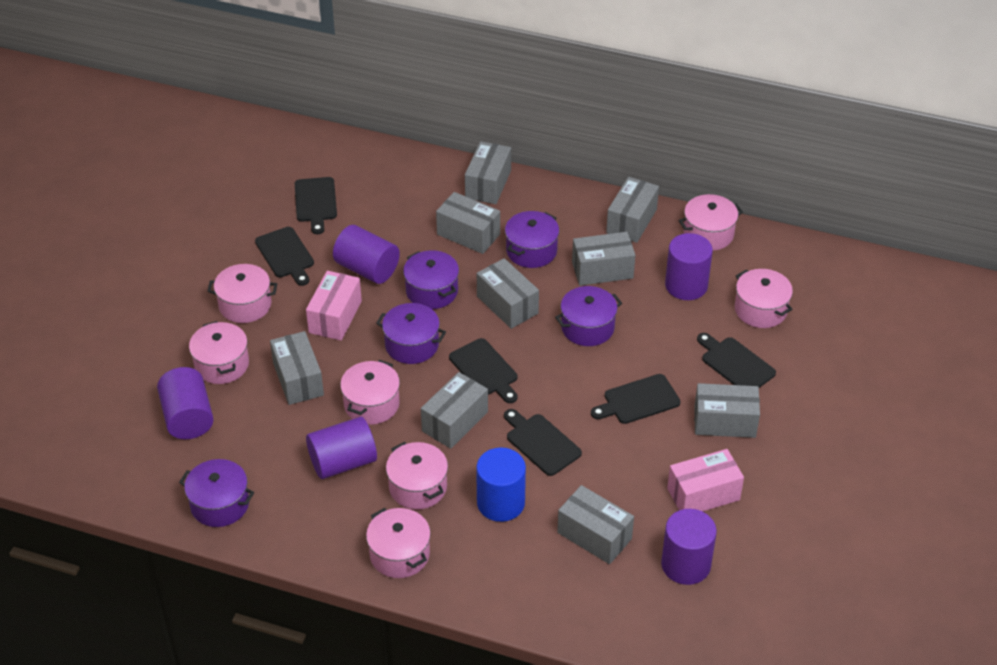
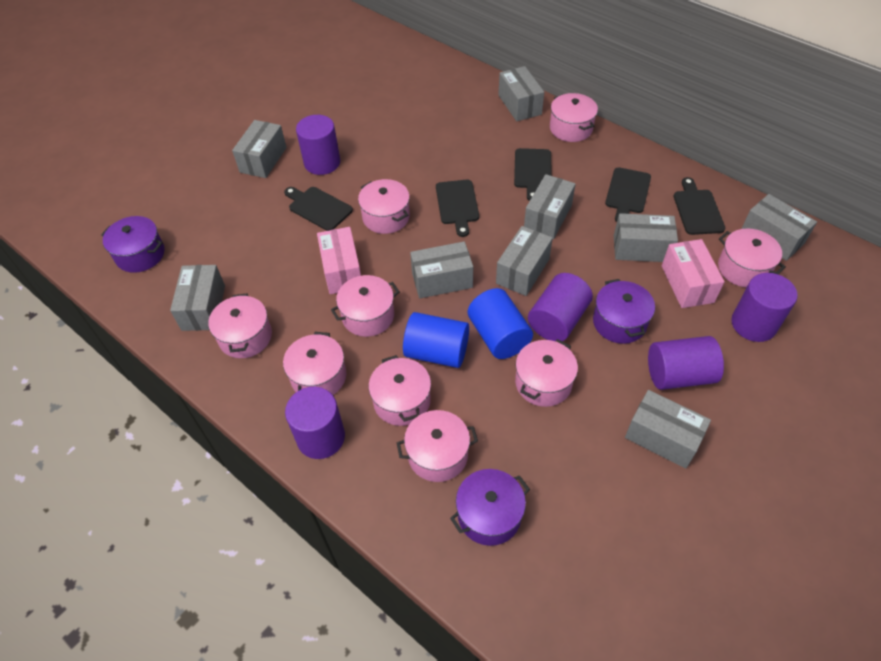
black cutting board: 6 -> 5
blue cylinder: 1 -> 2
pink pot: 7 -> 9
purple pot: 5 -> 3

